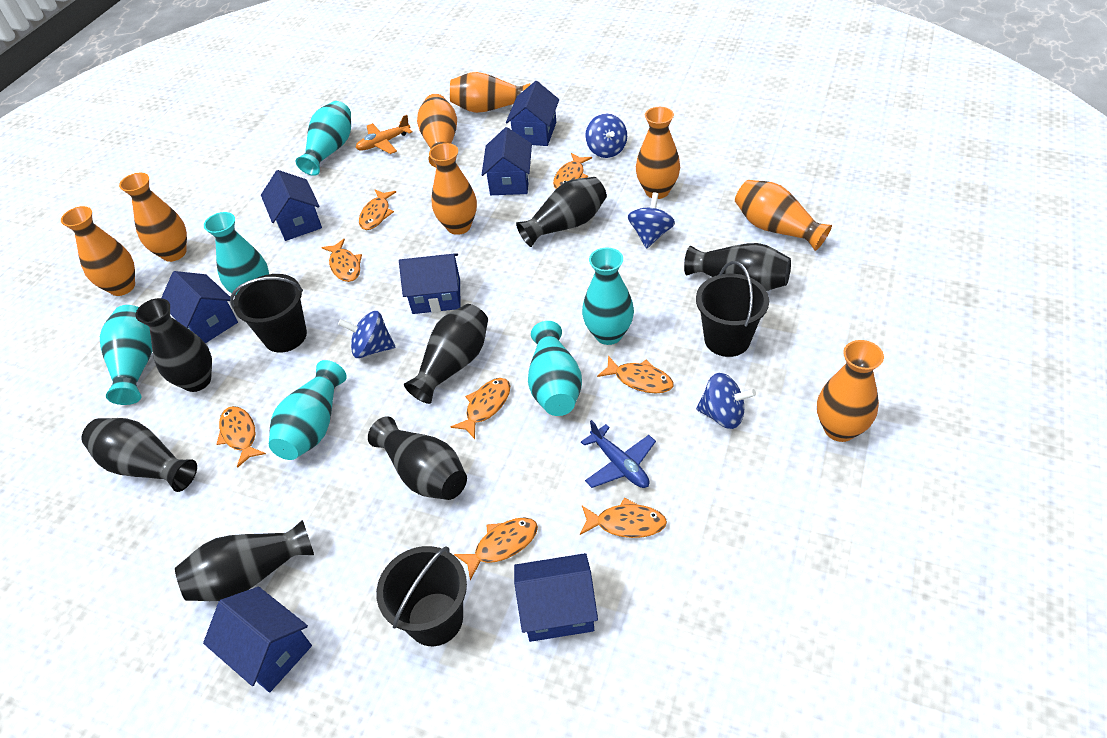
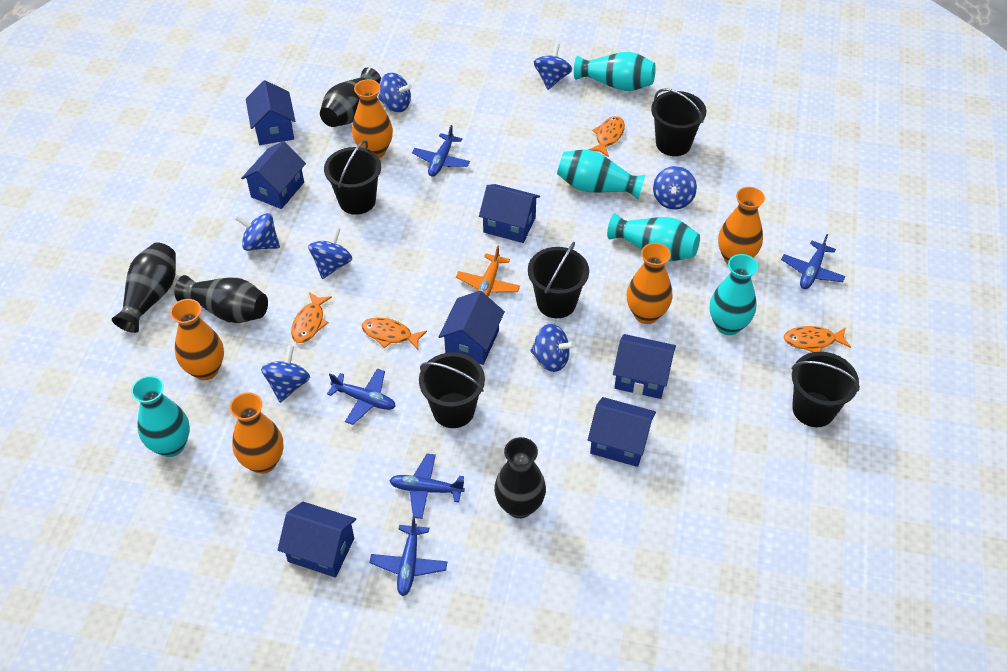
black bucket: 3 -> 5
black vase: 7 -> 4
blue plane: 1 -> 5
blue spinning top: 4 -> 7
orange fish: 8 -> 4
orange vase: 8 -> 5
turquoise vase: 6 -> 5

